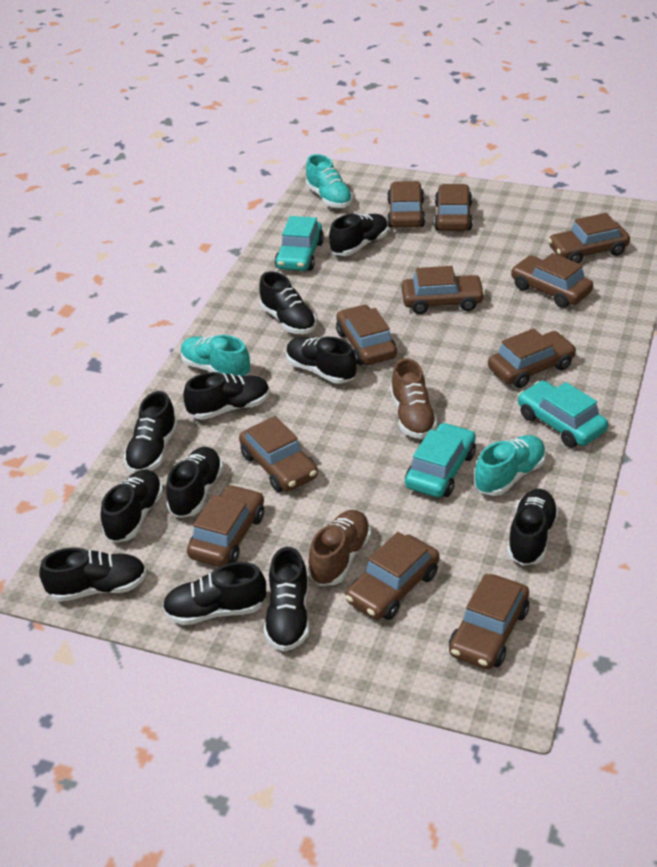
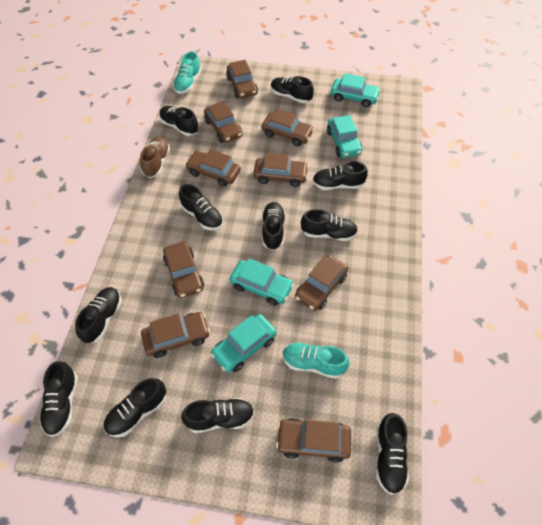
brown car: 11 -> 9
brown shoe: 2 -> 1
turquoise car: 3 -> 4
turquoise shoe: 3 -> 2

